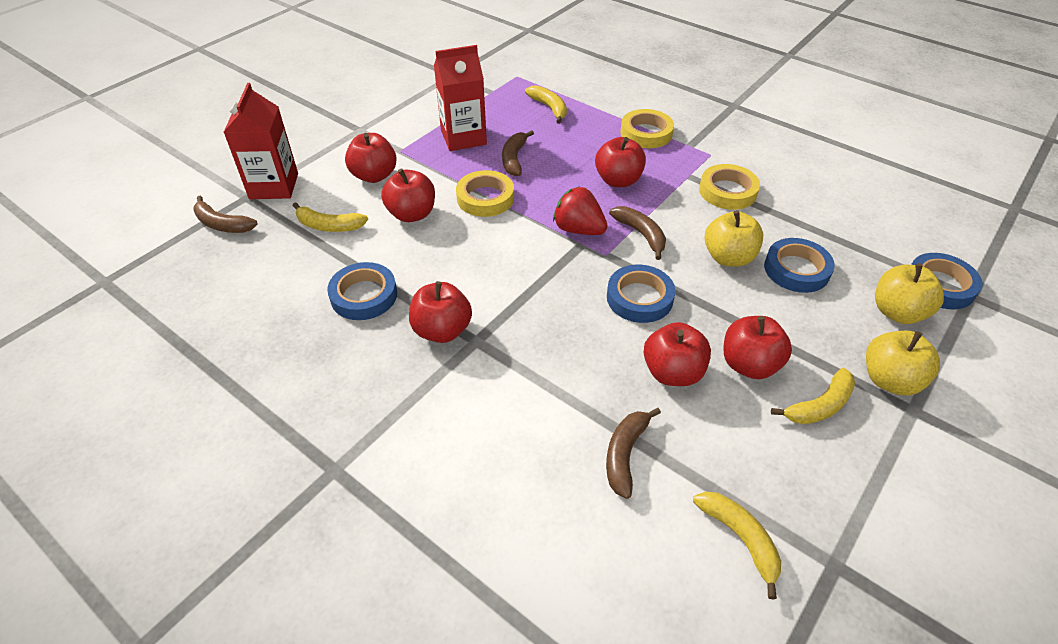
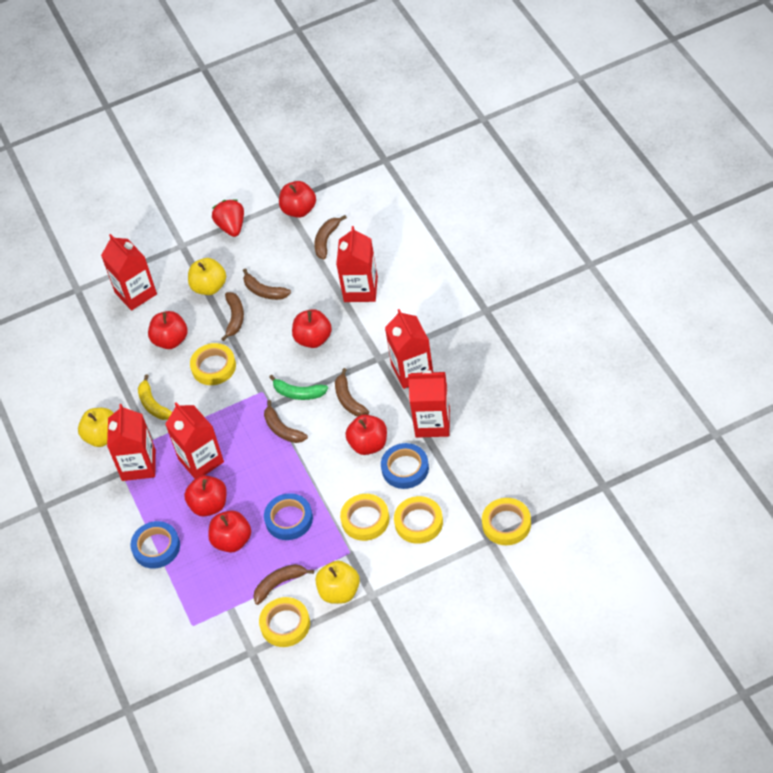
blue tape: 4 -> 3
brown banana: 4 -> 6
green banana: 0 -> 1
red carton: 2 -> 6
yellow banana: 4 -> 1
yellow tape: 3 -> 5

